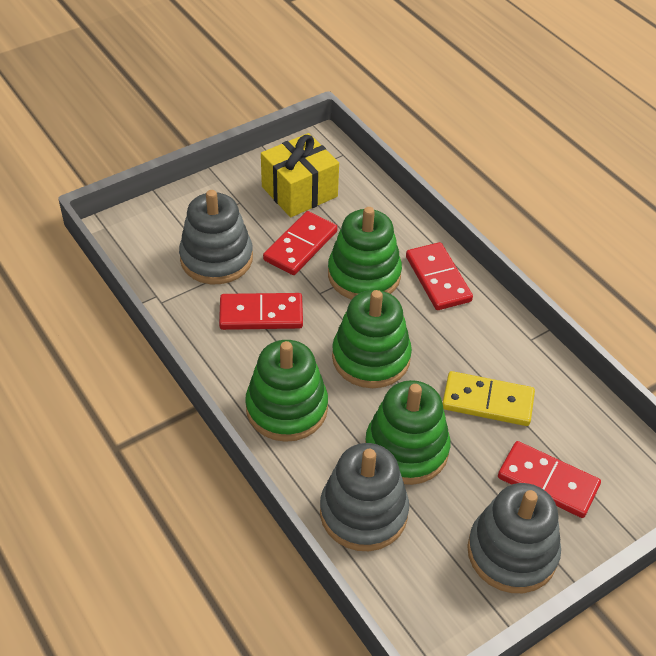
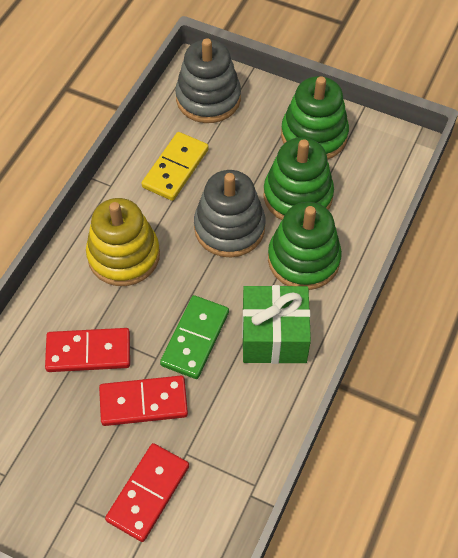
green domino: 0 -> 1
green gift: 0 -> 1
green stacking toy: 4 -> 3
grey stacking toy: 3 -> 2
red domino: 4 -> 3
yellow gift: 1 -> 0
yellow stacking toy: 0 -> 1

